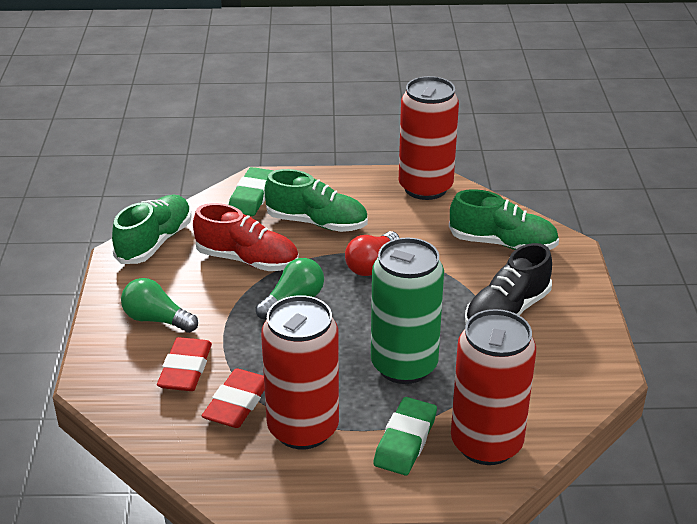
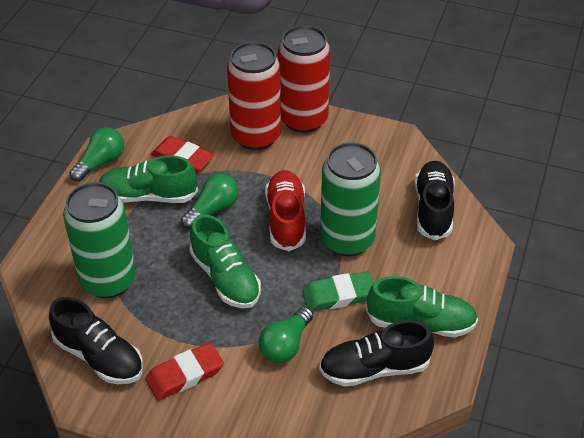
black shoe: 1 -> 3
green can: 1 -> 2
green eraser: 2 -> 1
green light bulb: 2 -> 3
red can: 3 -> 2
red light bulb: 1 -> 0

